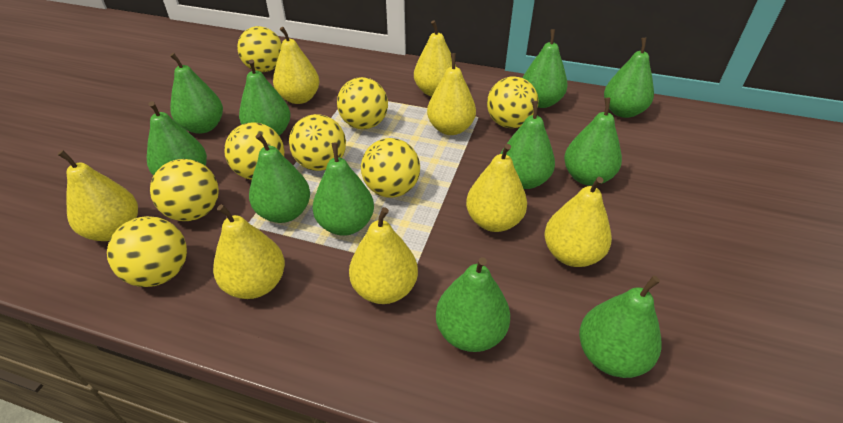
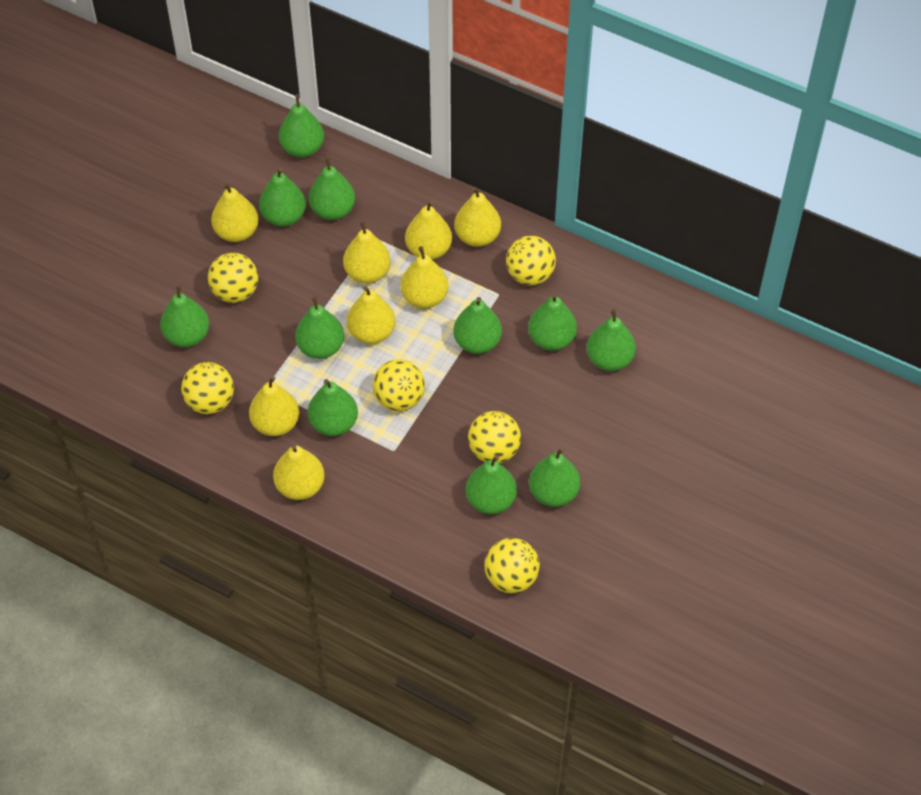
yellow ball: 8 -> 6

